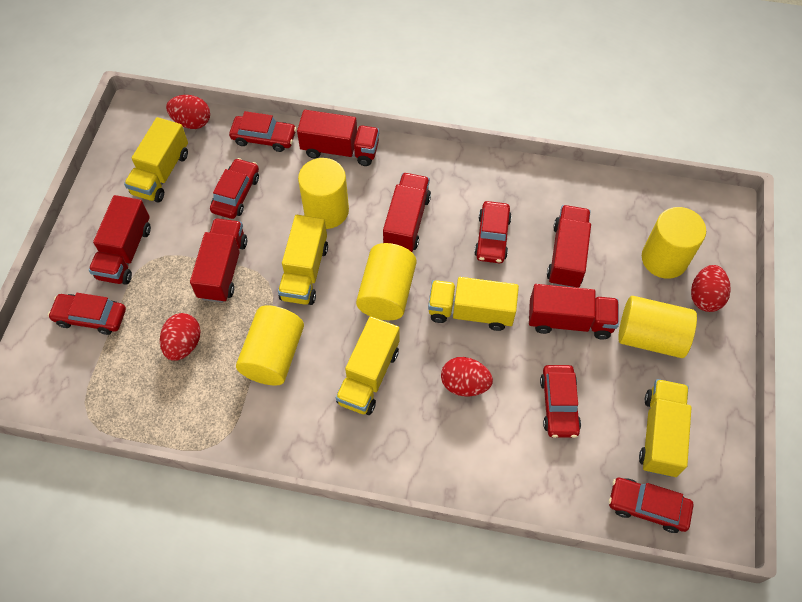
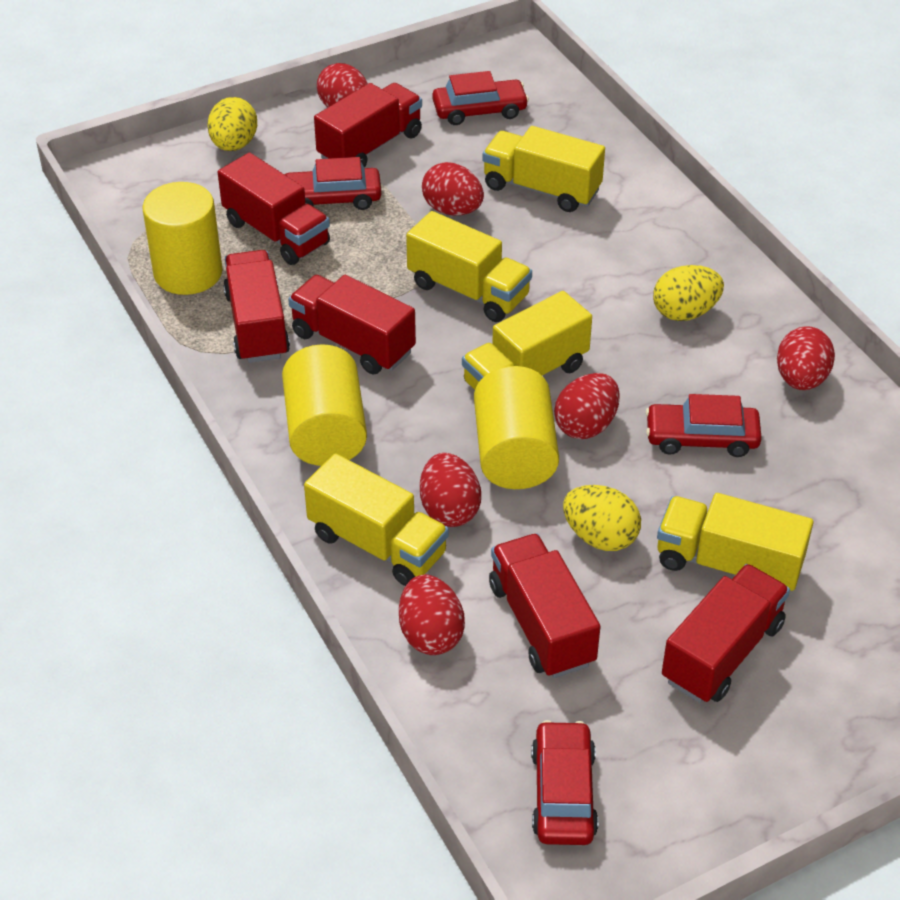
red car: 6 -> 4
red egg: 4 -> 6
yellow cylinder: 5 -> 3
yellow egg: 0 -> 3

